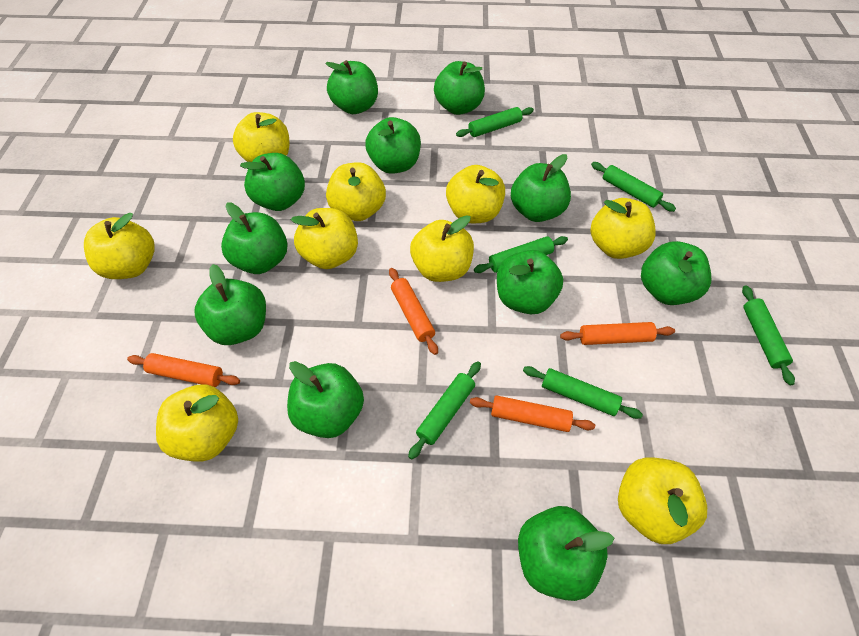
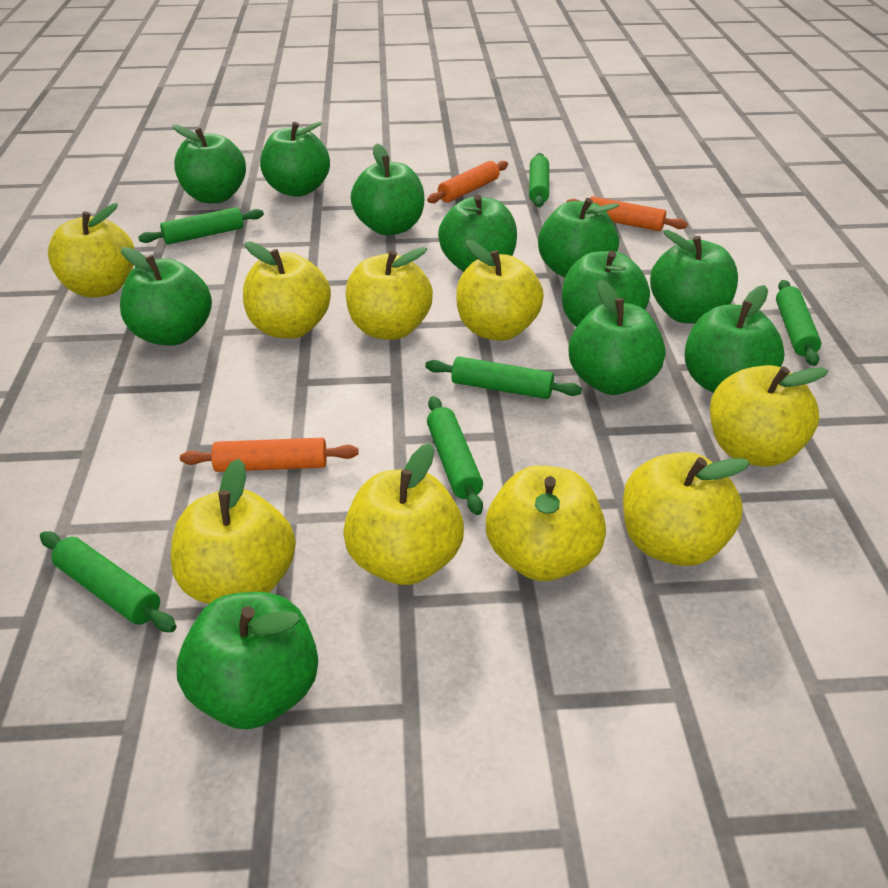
orange rolling pin: 4 -> 3

